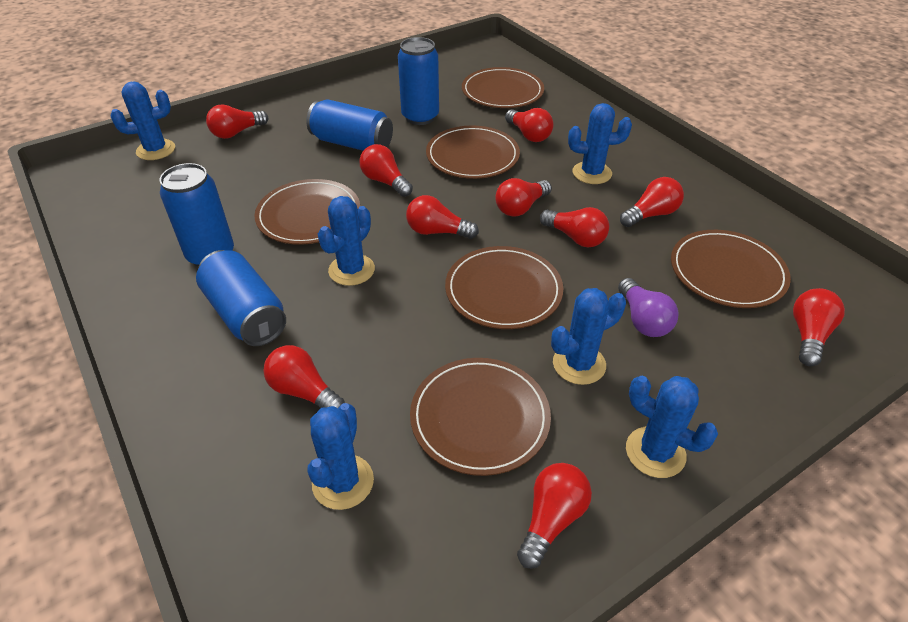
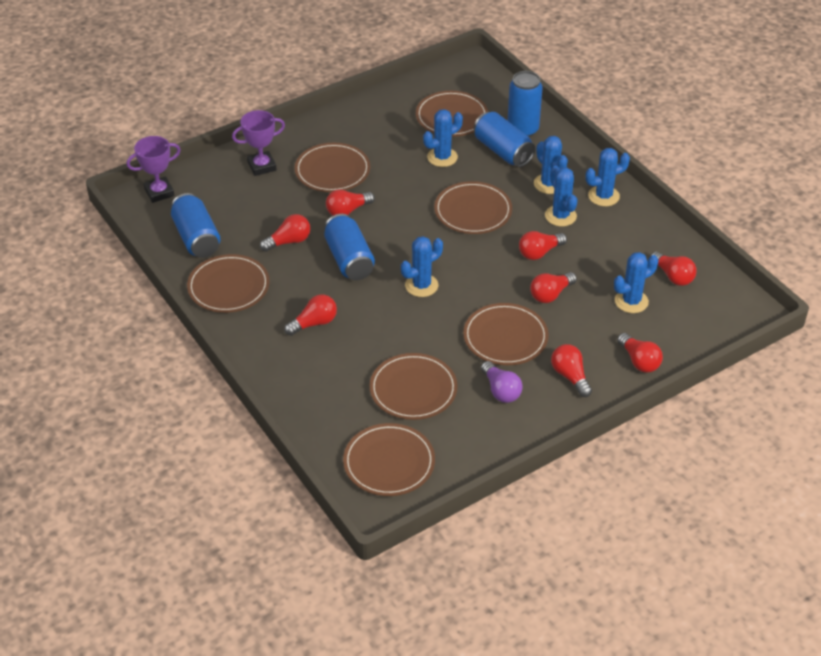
brown plate: 6 -> 7
purple trophy: 0 -> 2
red light bulb: 10 -> 8

